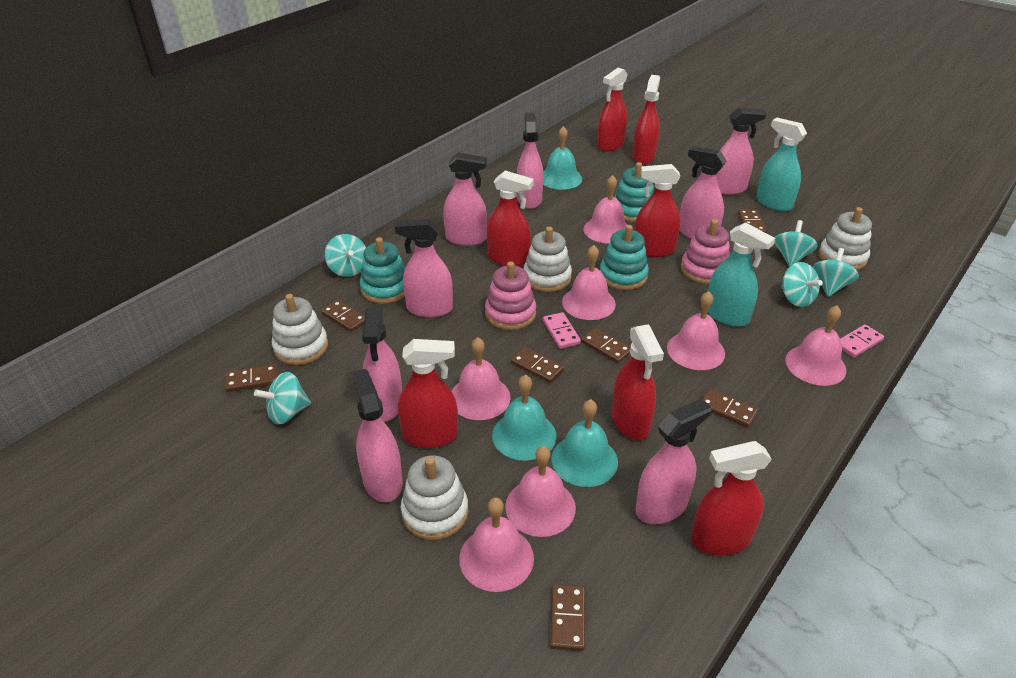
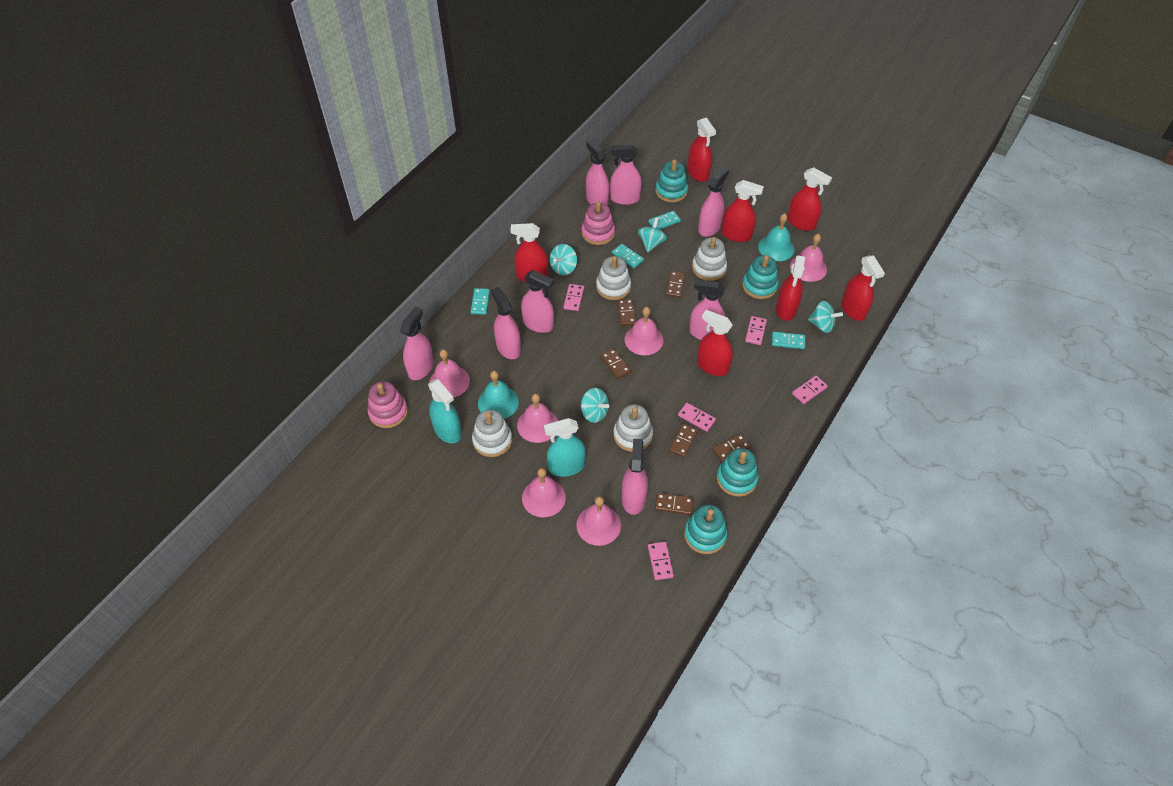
brown domino: 7 -> 6
pink bell: 7 -> 6
pink domino: 2 -> 5
turquoise bell: 3 -> 2
turquoise domino: 0 -> 4
turquoise spinning top: 5 -> 4
turquoise stacking toy: 3 -> 4

